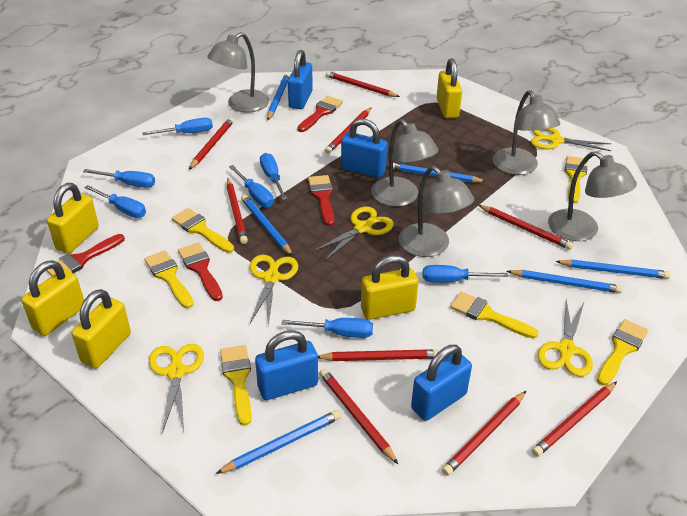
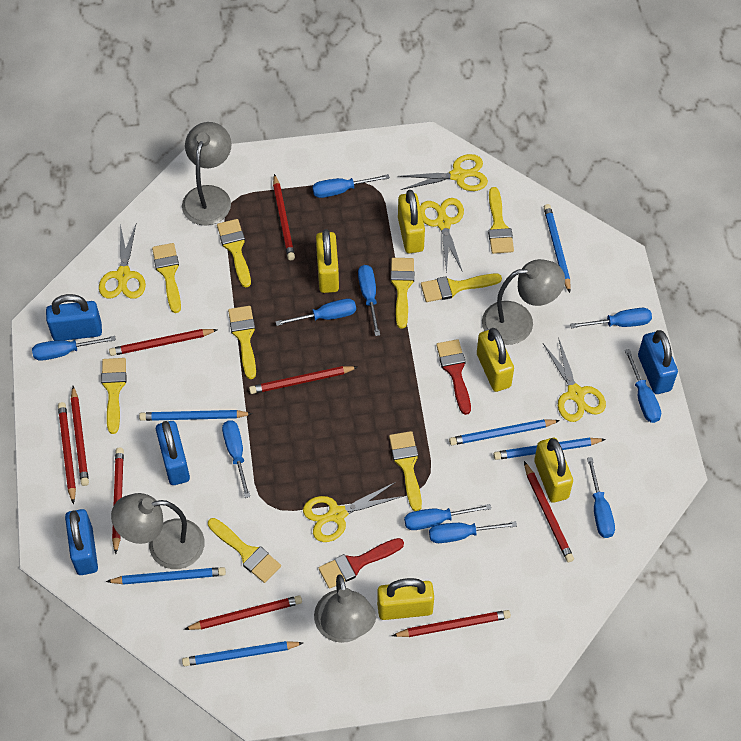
blue screwdriver: 7 -> 10
grey lamp: 5 -> 4
red brush: 4 -> 2
yellow brush: 6 -> 9

